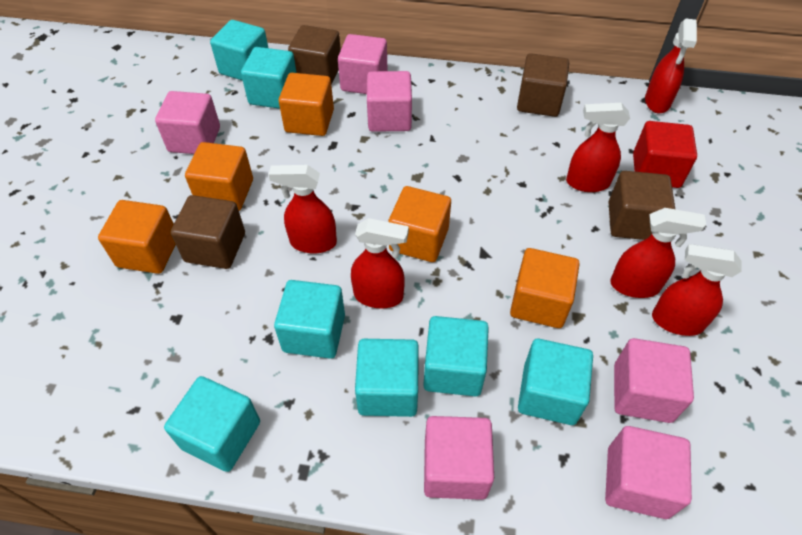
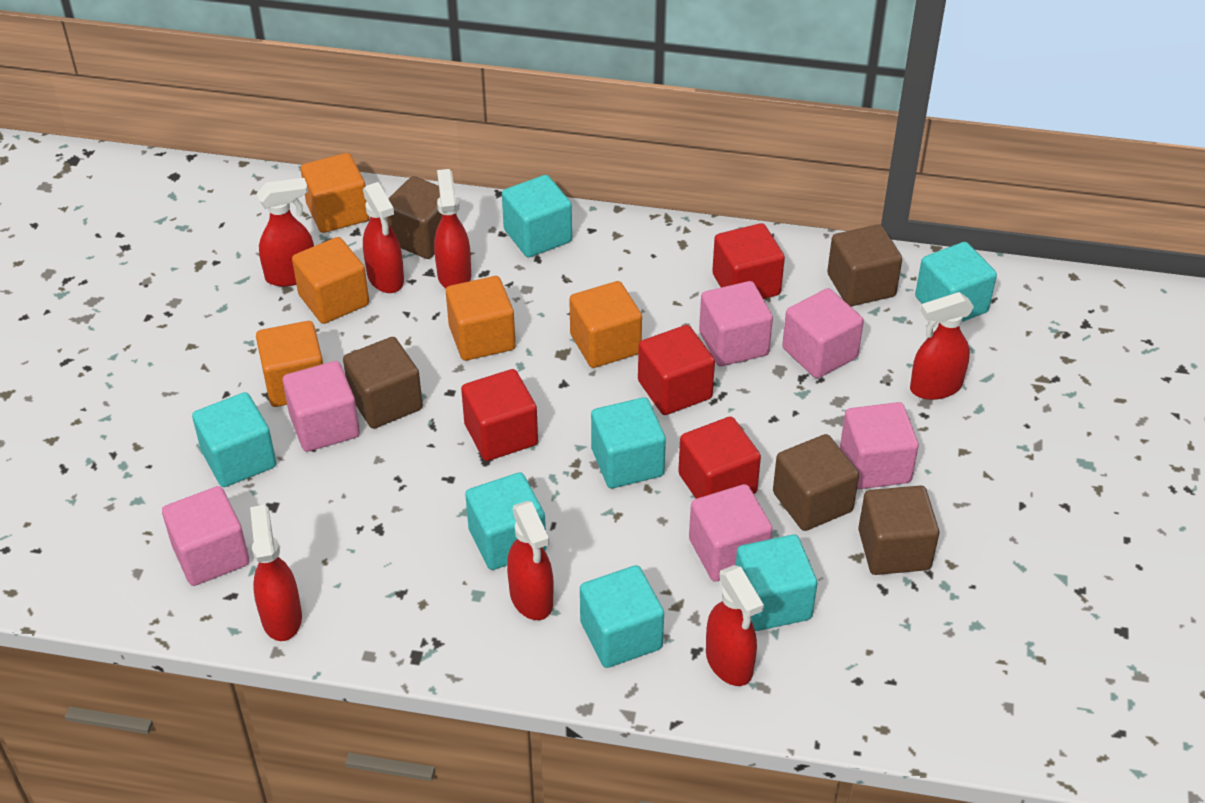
brown cube: 4 -> 5
red cube: 1 -> 4
red spray bottle: 6 -> 7

